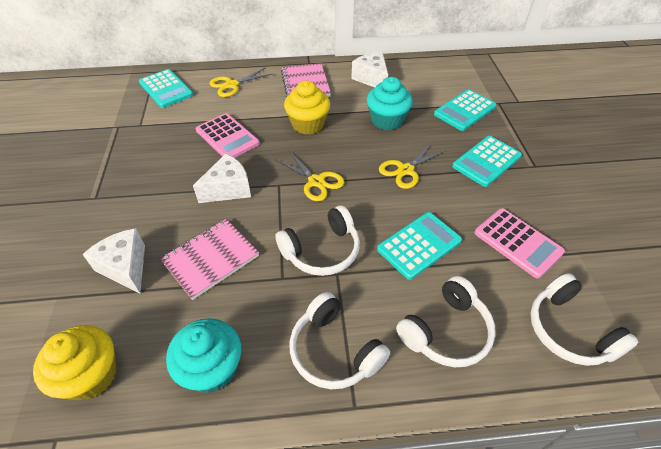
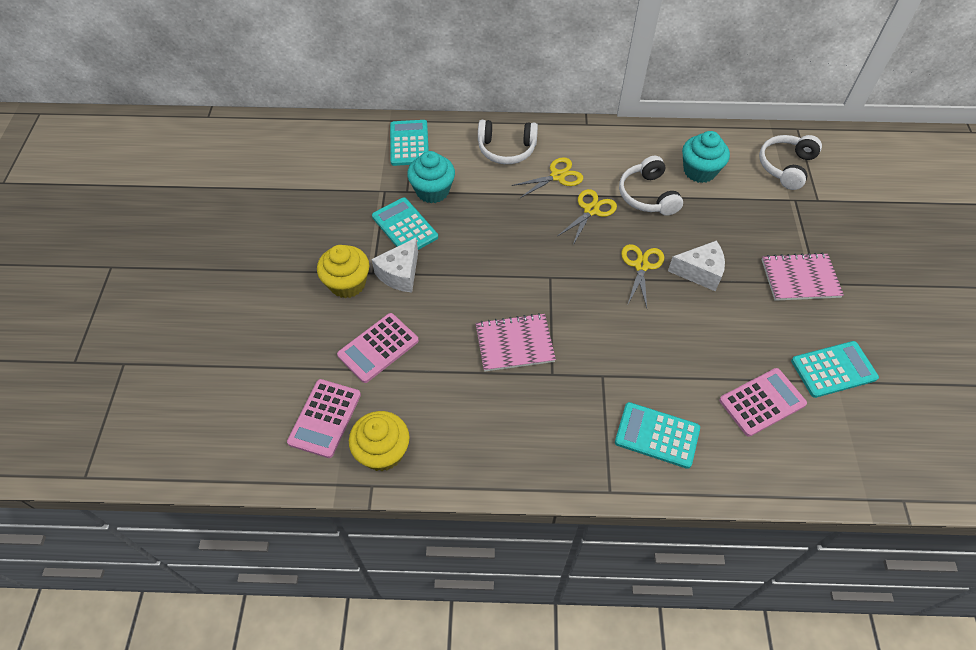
pink calculator: 2 -> 3
white cheese: 3 -> 2
white headphones: 4 -> 3

